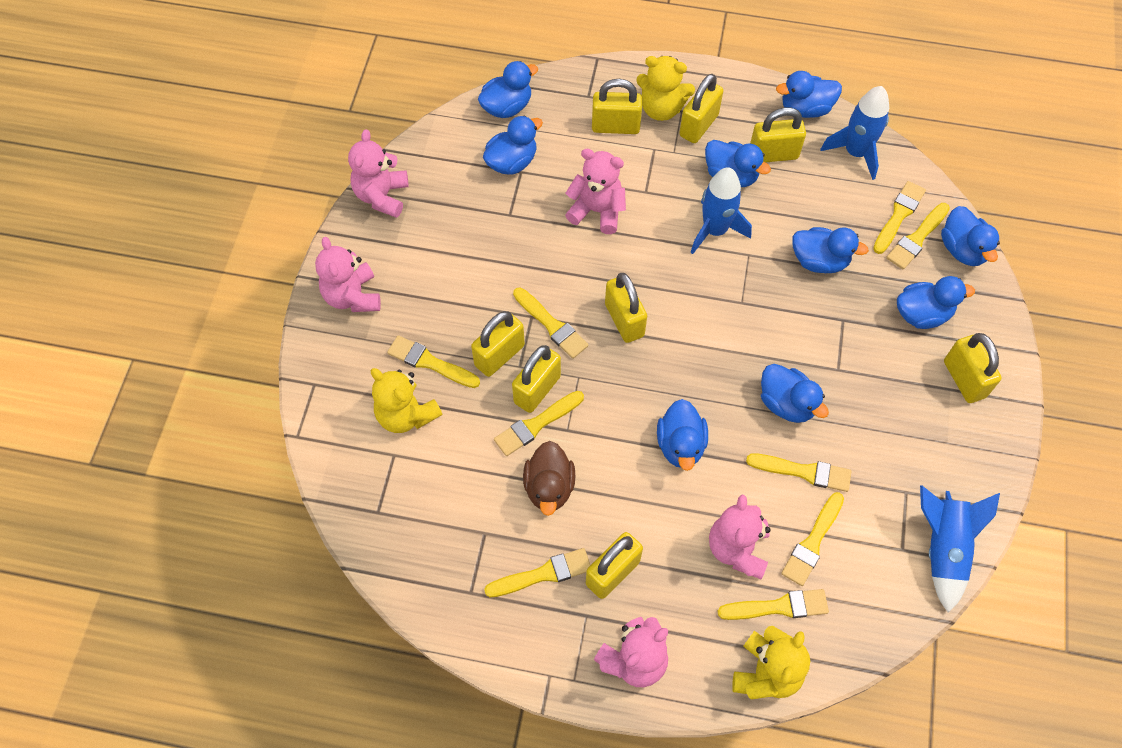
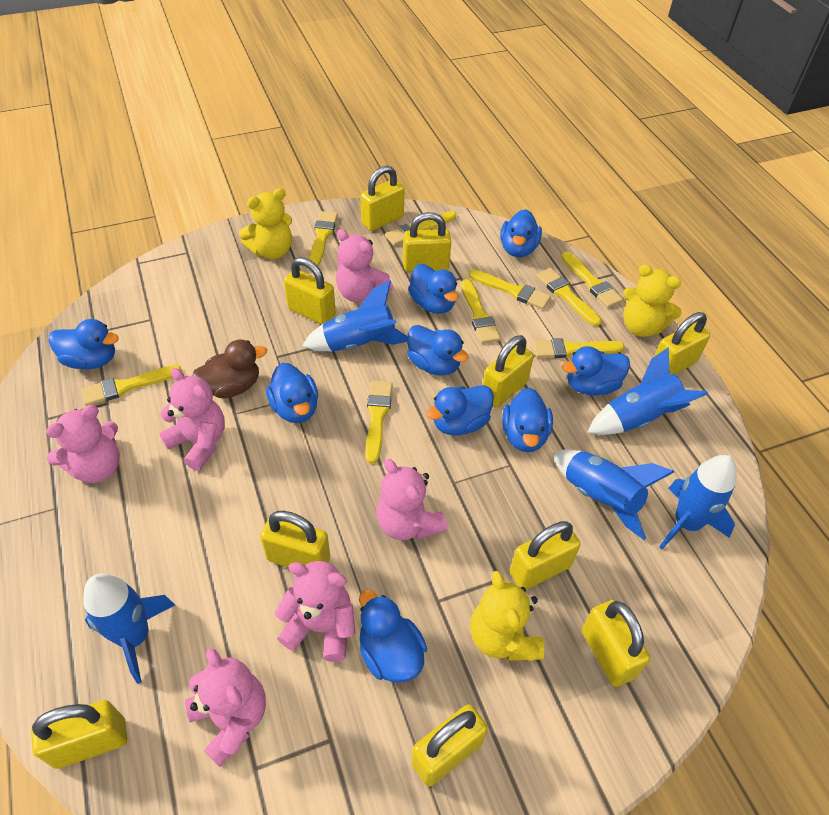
blue rocket: 3 -> 5
pink teddy bear: 5 -> 6
yellow padlock: 8 -> 10

